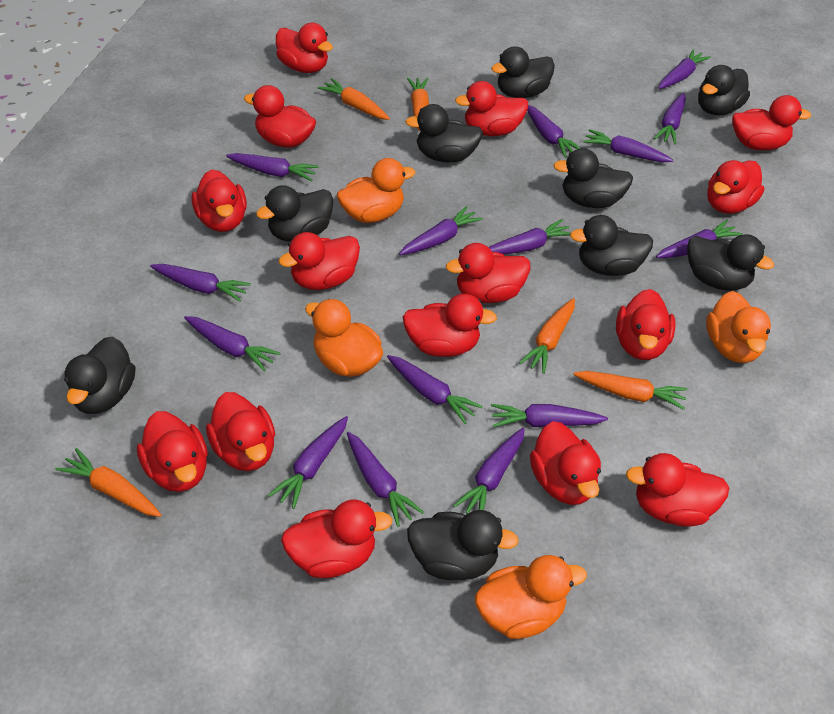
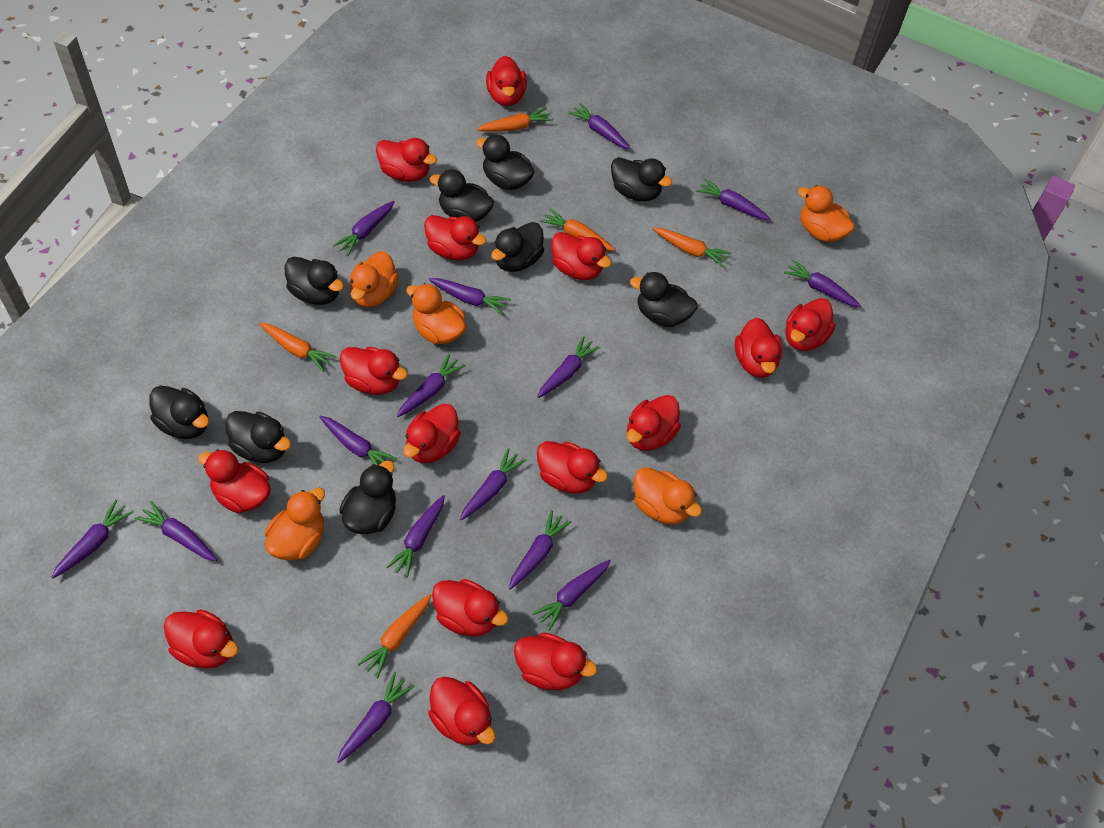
orange duck: 4 -> 5

